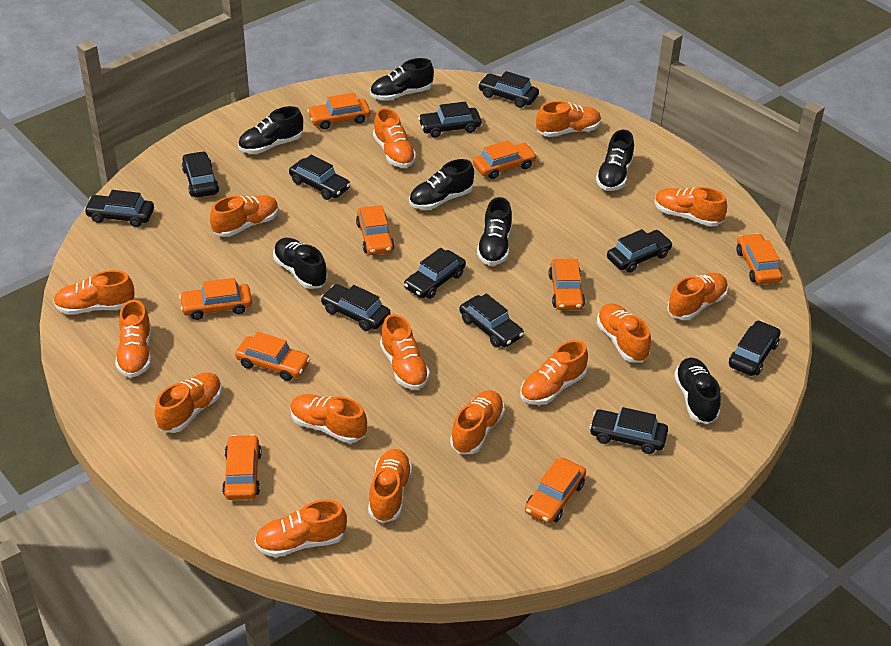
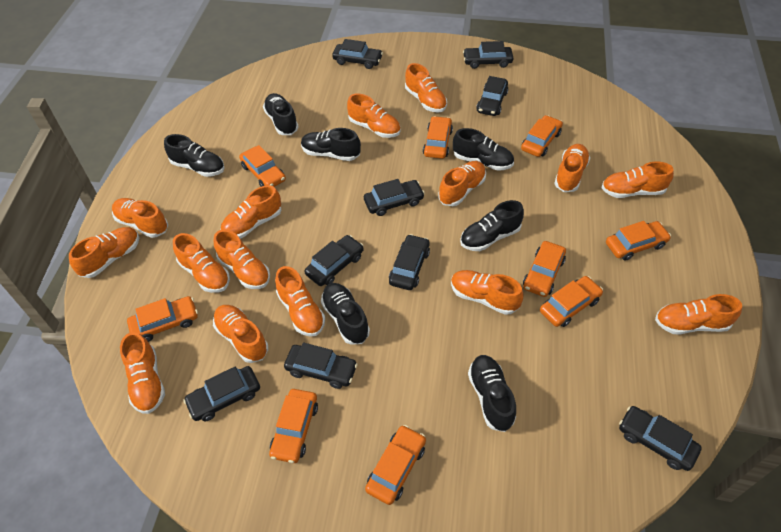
black car: 11 -> 9

